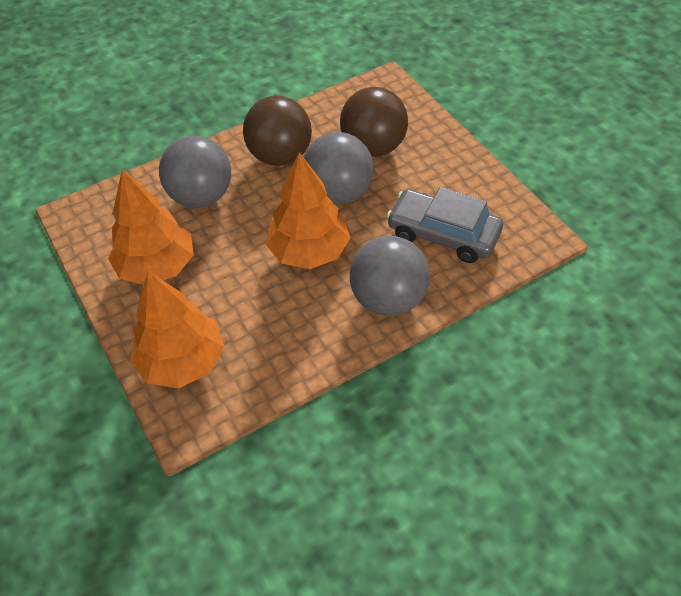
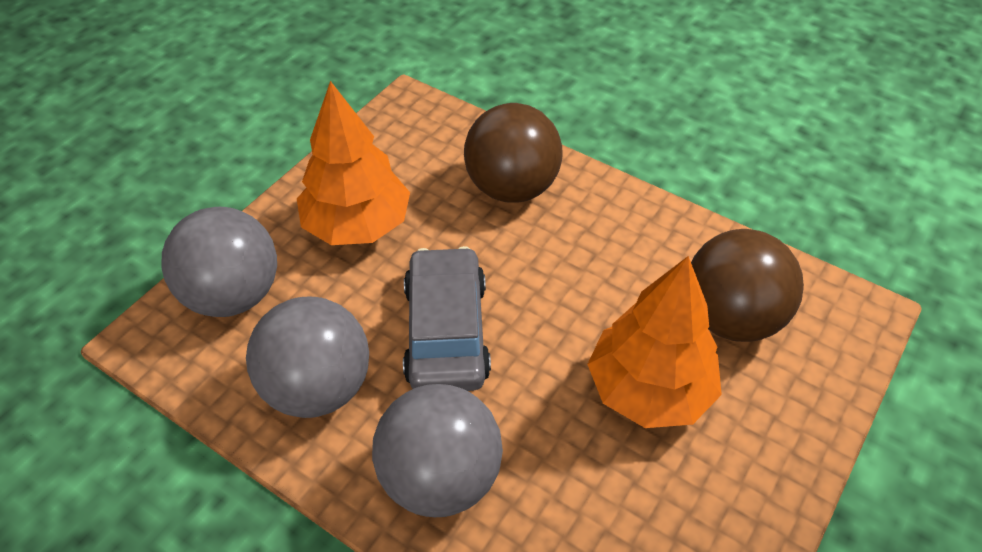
orange tree: 3 -> 2

